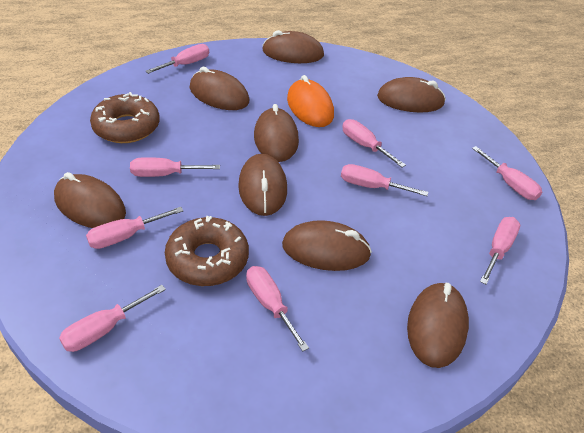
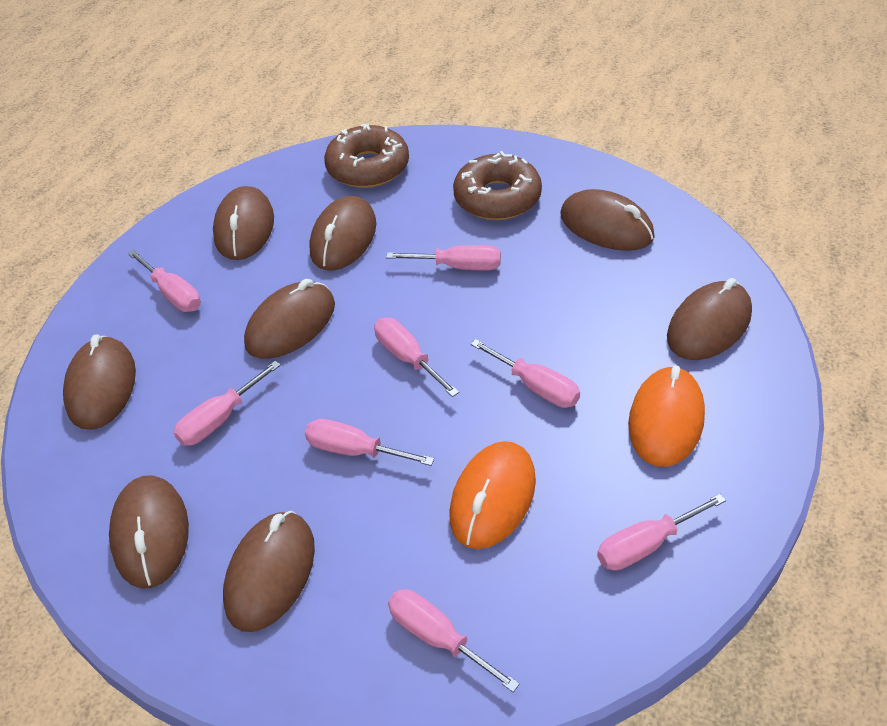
orange mouse: 1 -> 2
pink screwdriver: 9 -> 8

